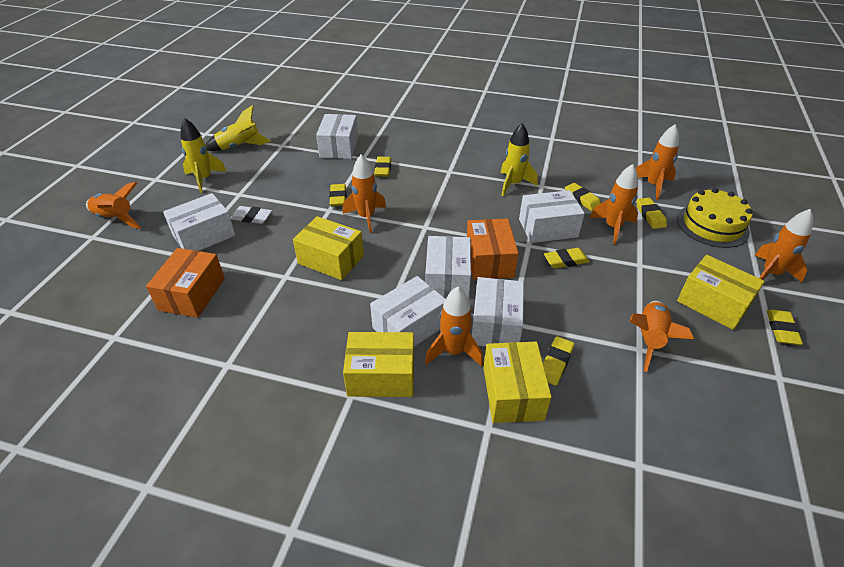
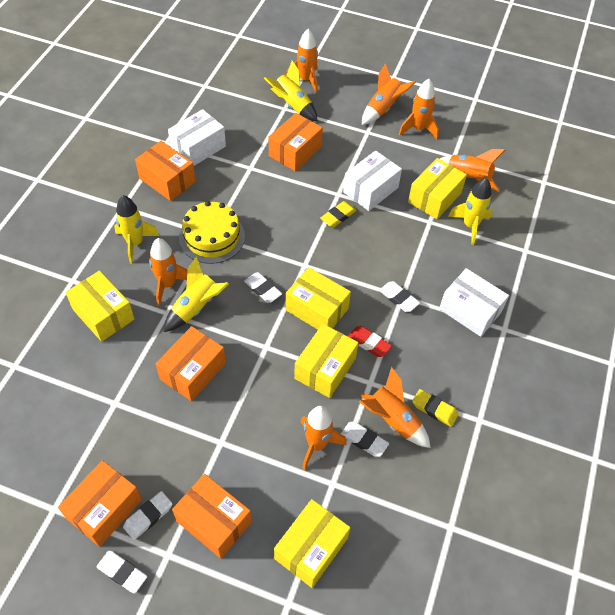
orange box: 2 -> 5
red eraser: 0 -> 1
white box: 6 -> 3
white eraser: 1 -> 5
yellow box: 4 -> 5
yellow eraser: 7 -> 2
yellow rocket: 3 -> 4

